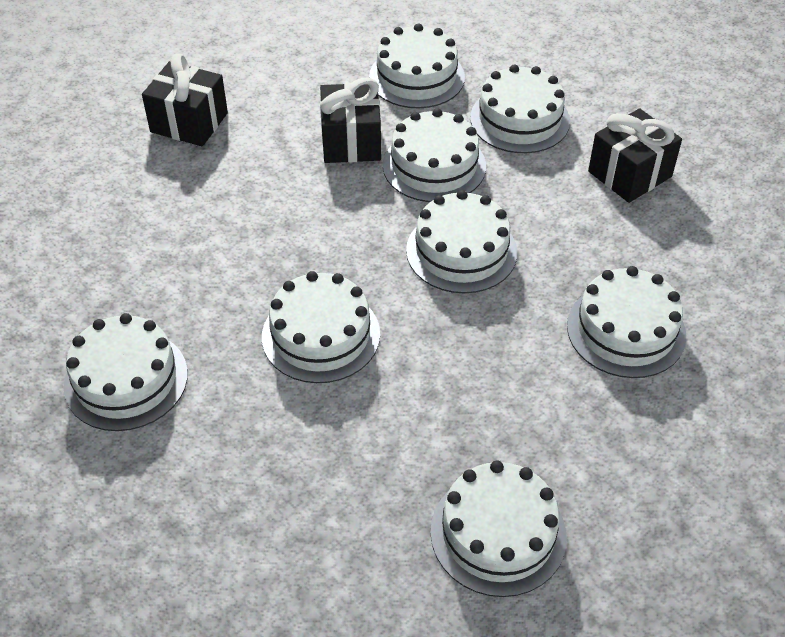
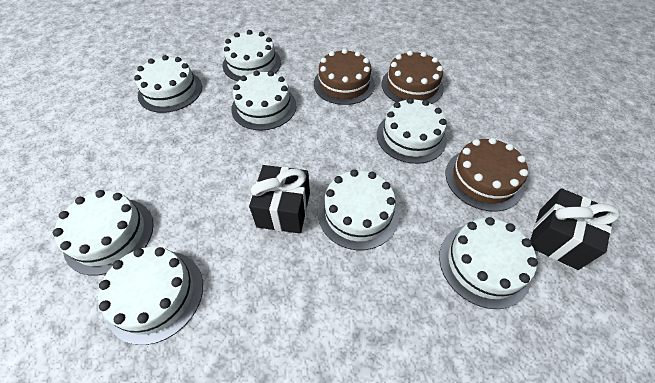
black gift: 3 -> 2
brown cake: 0 -> 3

